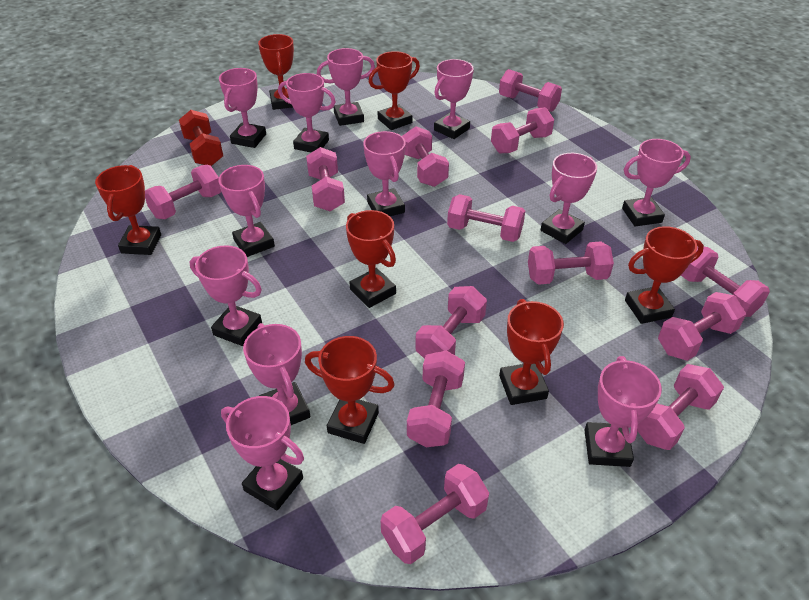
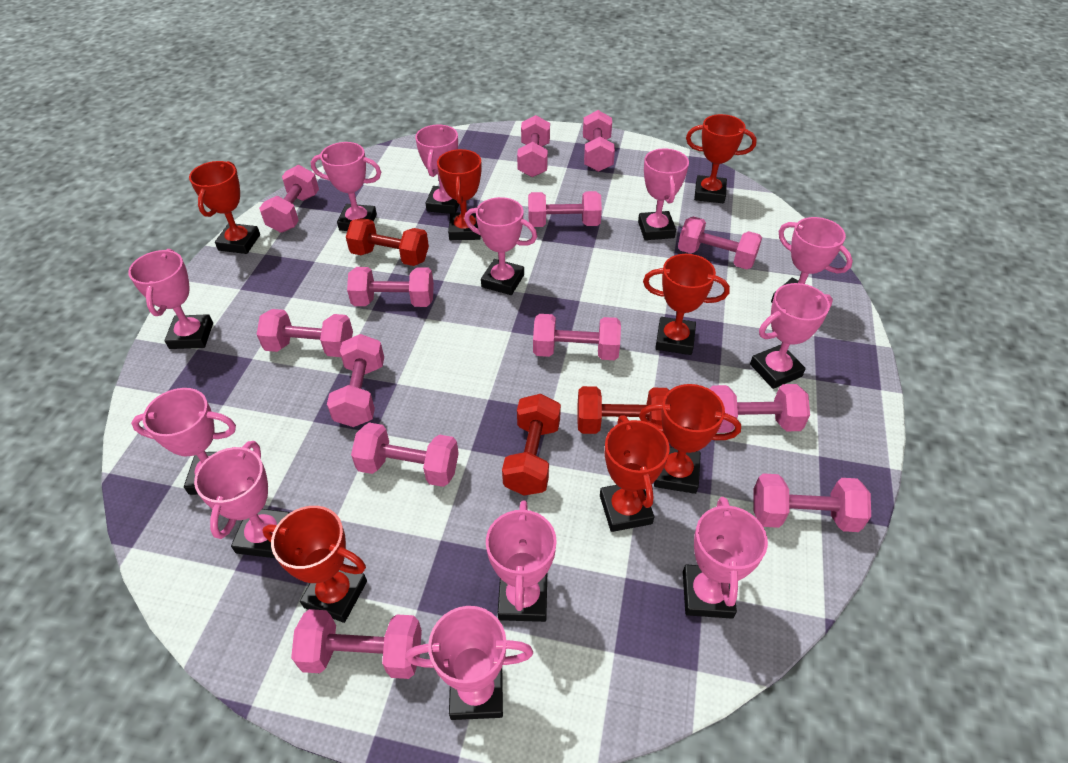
red dumbbell: 1 -> 3

